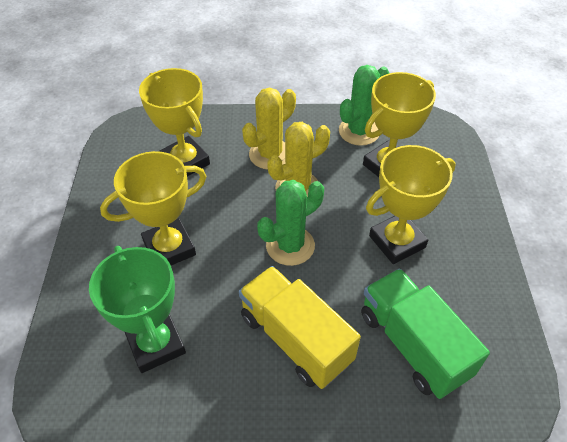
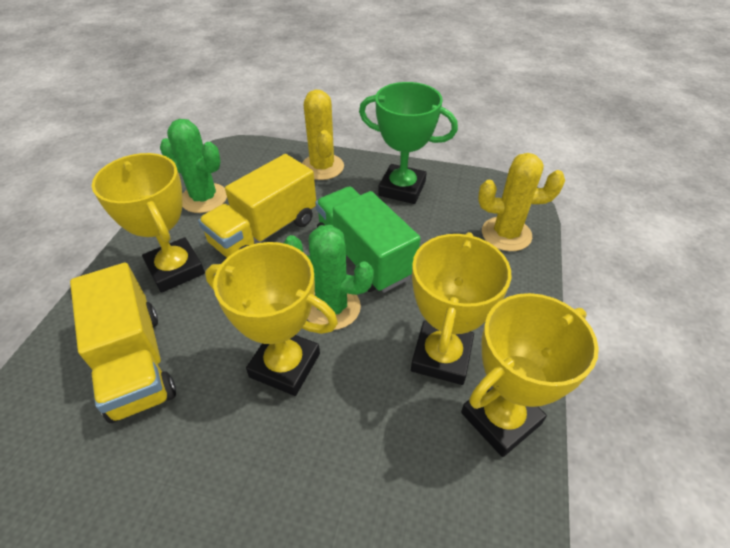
yellow truck: 1 -> 2

